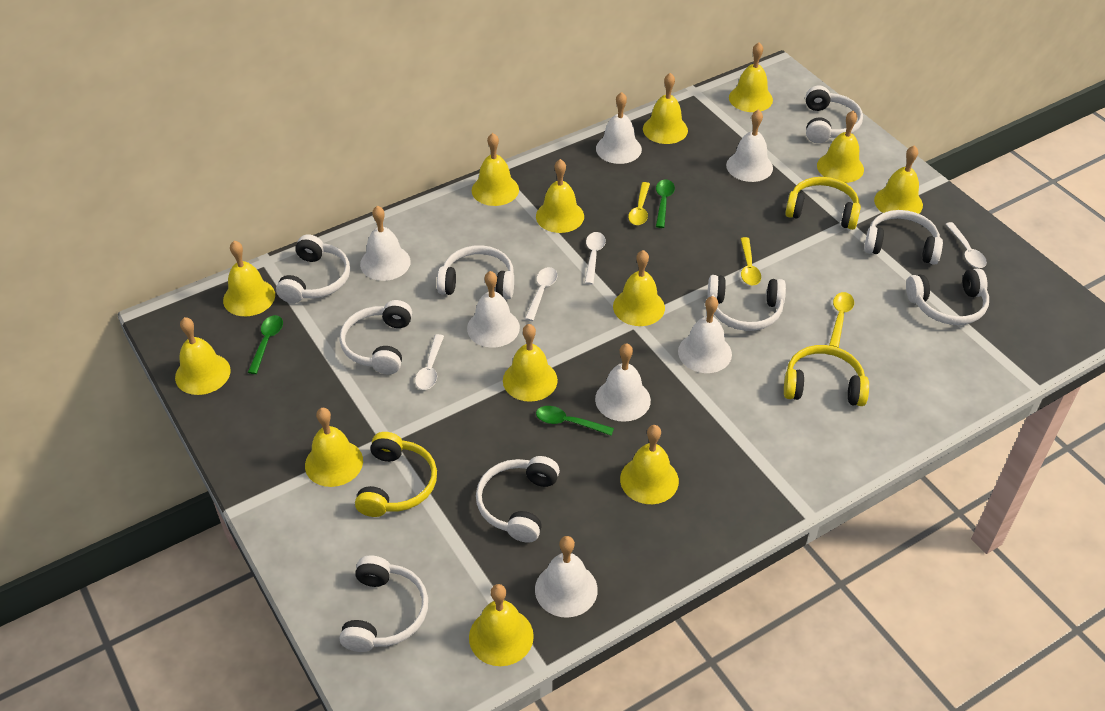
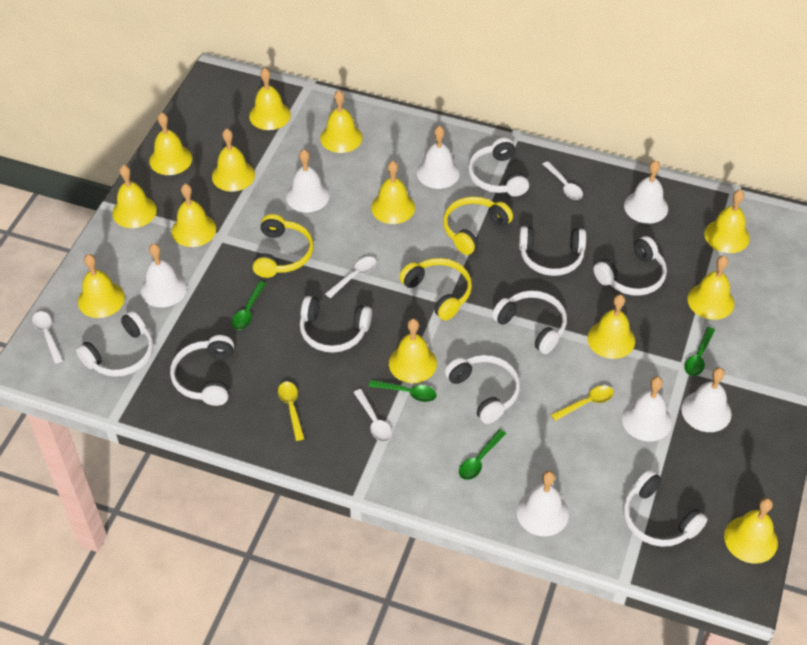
green spoon: 3 -> 4
yellow spoon: 3 -> 2

